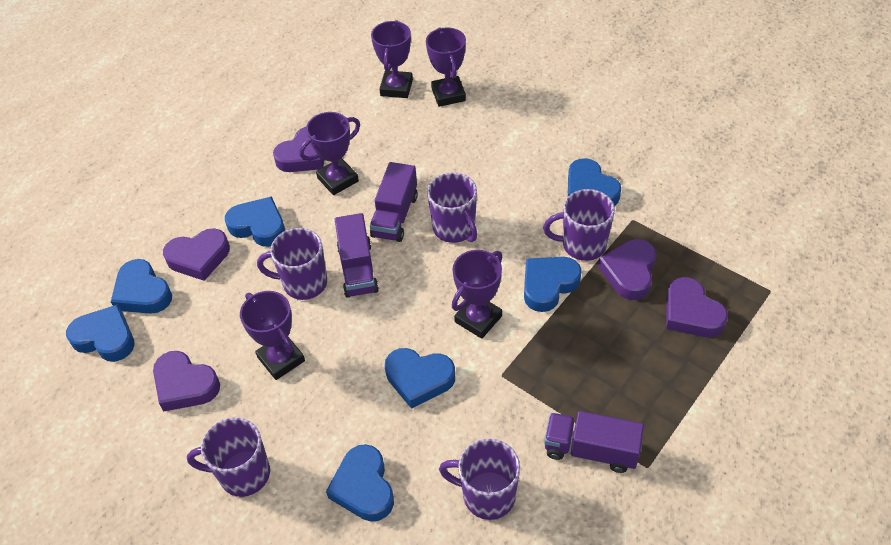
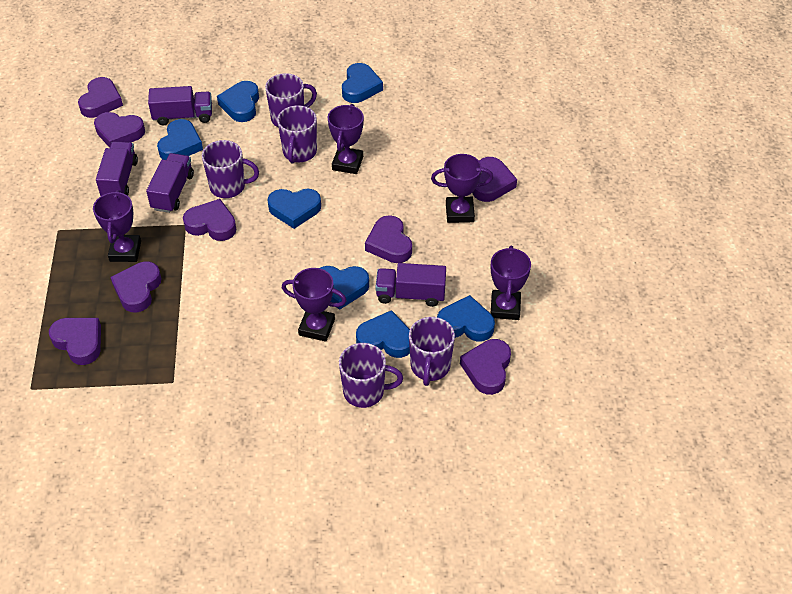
purple heart: 5 -> 8
purple truck: 3 -> 4

